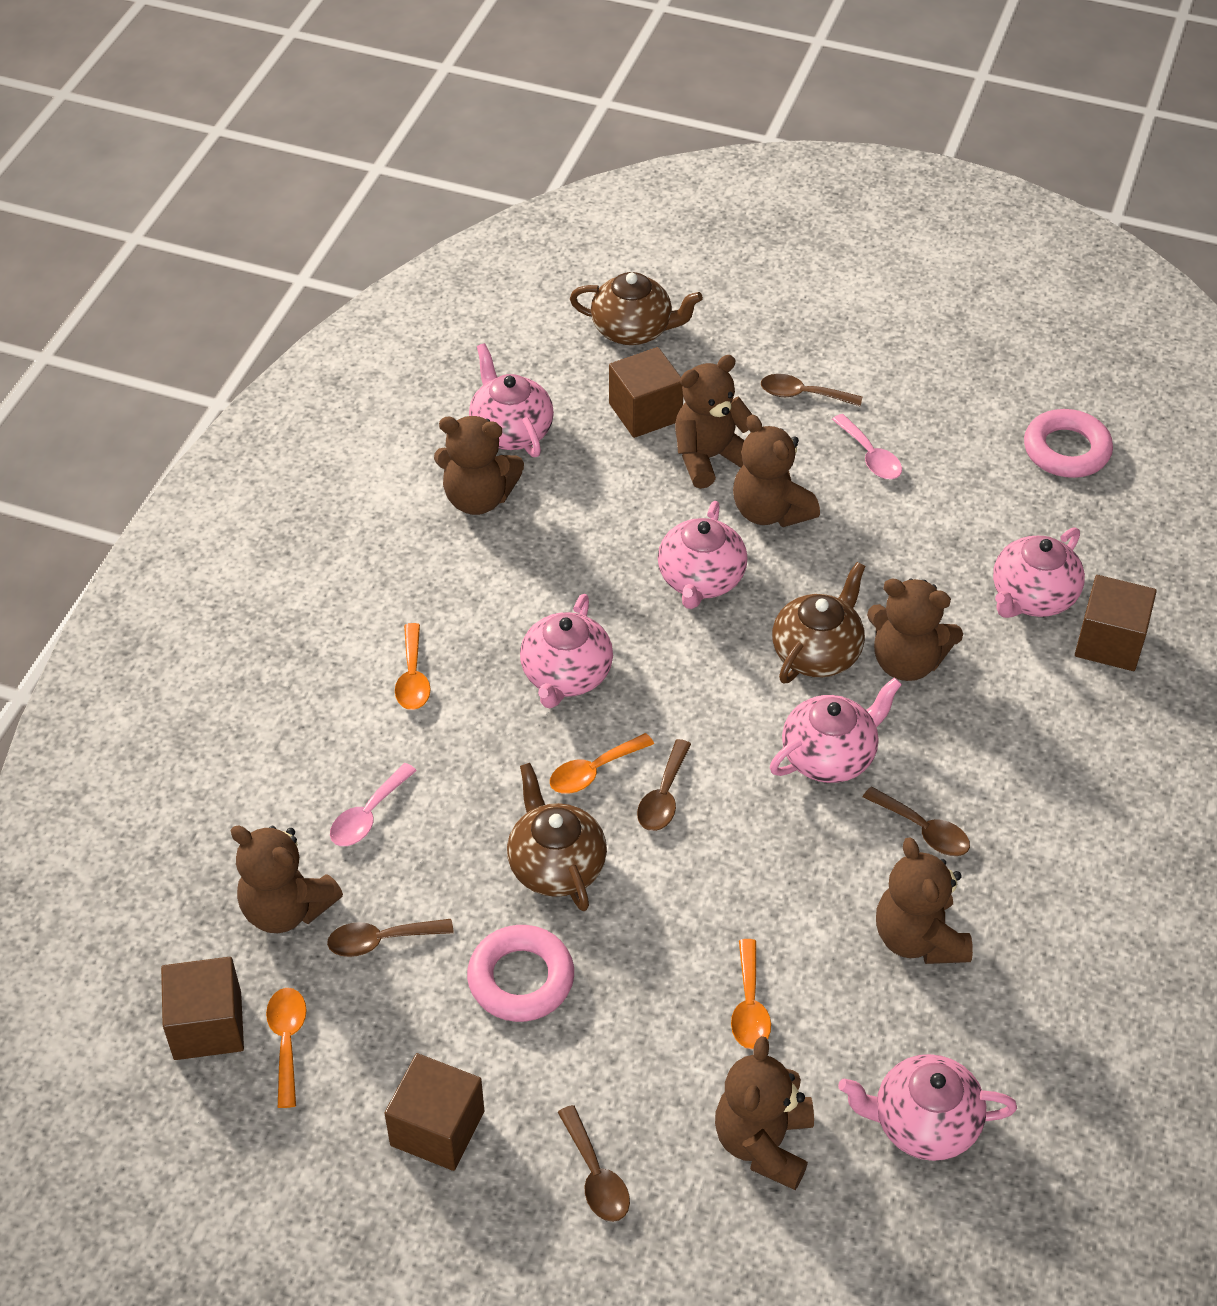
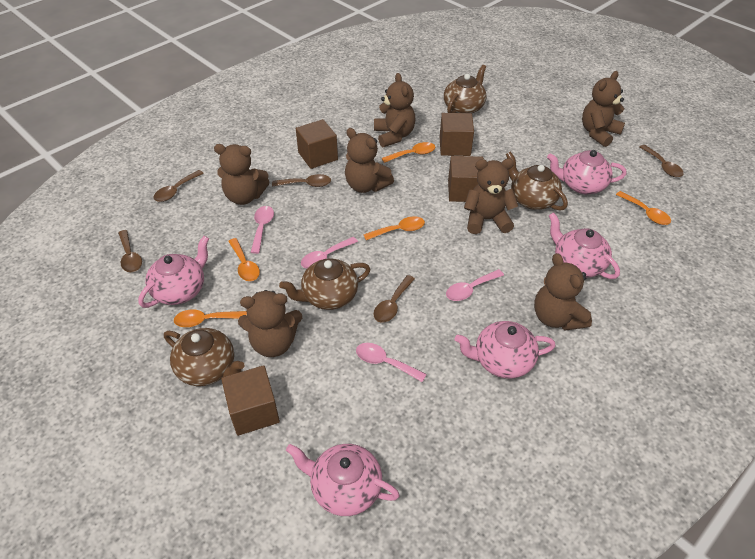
brown teapot: 3 -> 4
orange spoon: 4 -> 5
pink ring: 2 -> 0
pink spoon: 2 -> 4
pink teapot: 6 -> 5

